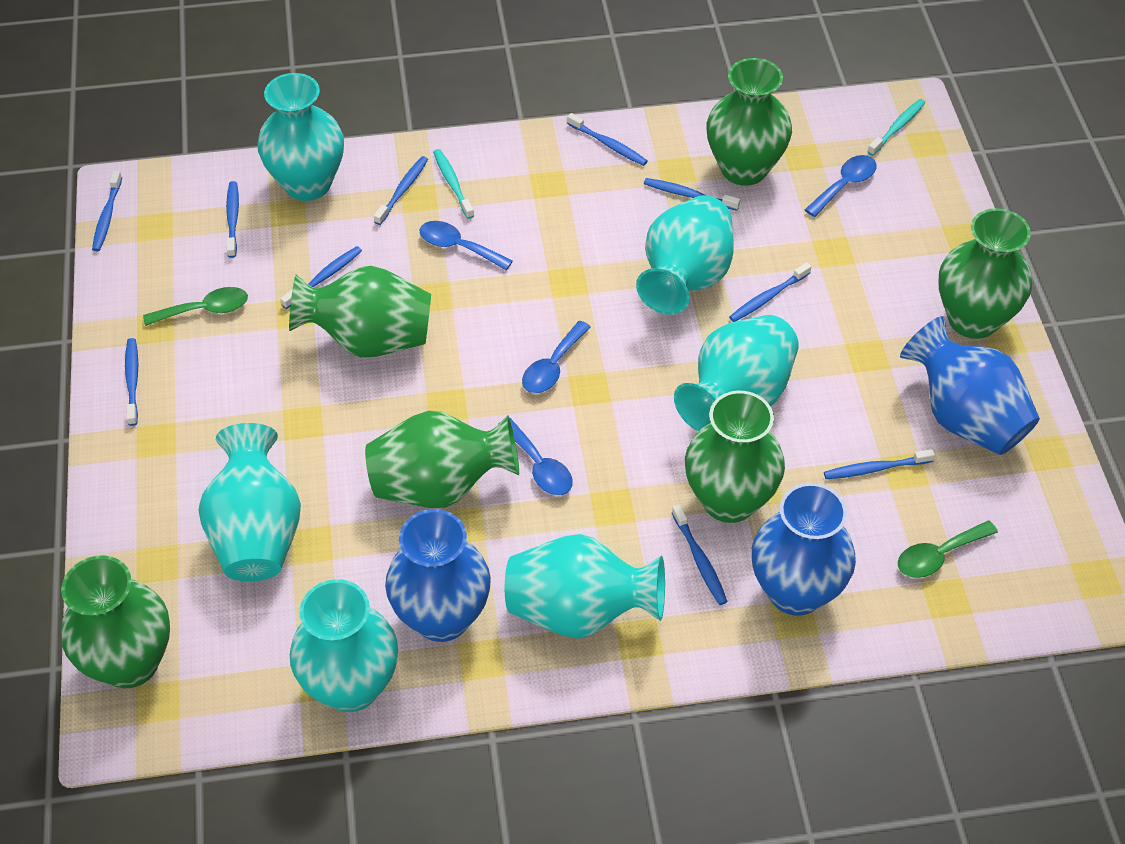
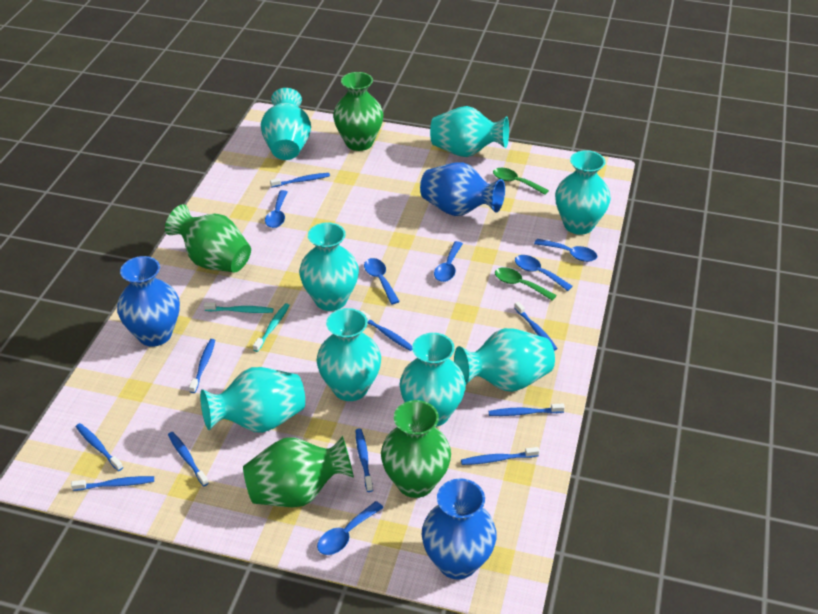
blue spoon: 4 -> 6
green vase: 6 -> 4
turquoise vase: 6 -> 8

